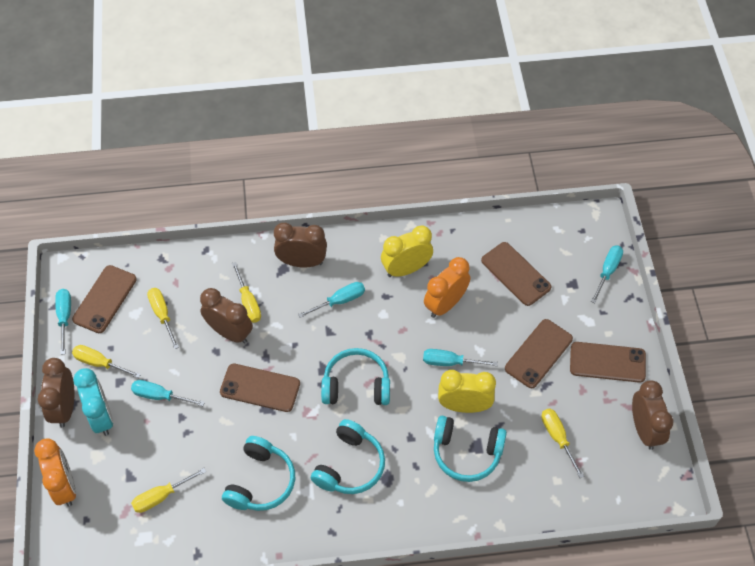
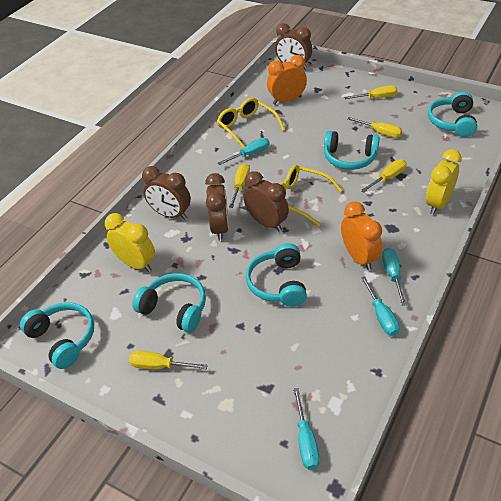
brown phone: 5 -> 0
turquoise clock: 1 -> 0
turquoise headphones: 4 -> 5
turquoise screwdriver: 5 -> 4
yellow glasses: 0 -> 2

